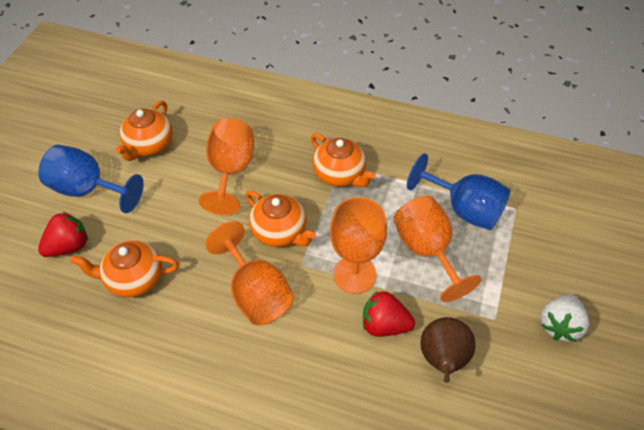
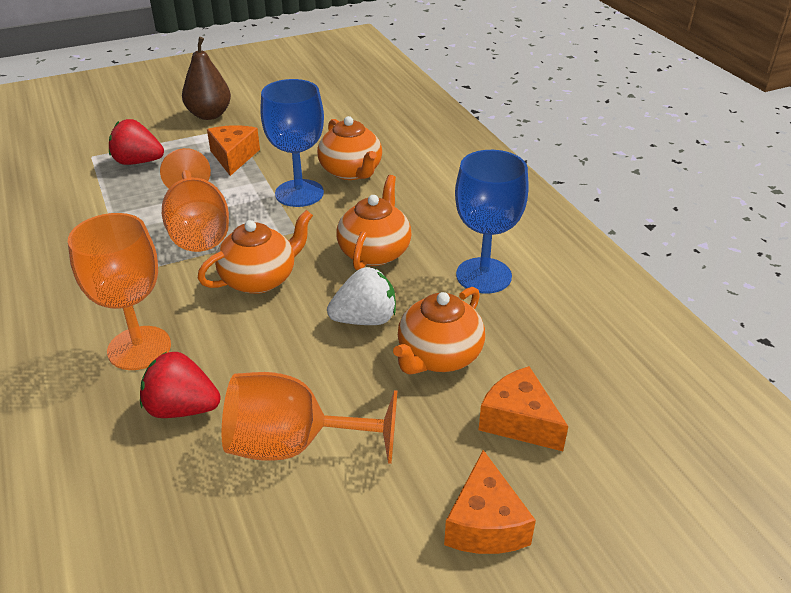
orange cheese: 0 -> 3
orange goblet: 4 -> 3

